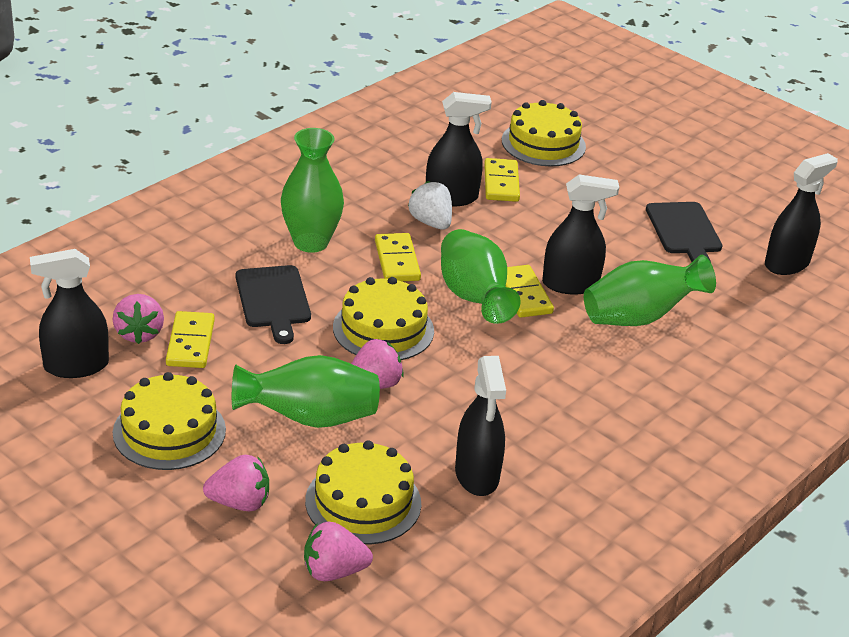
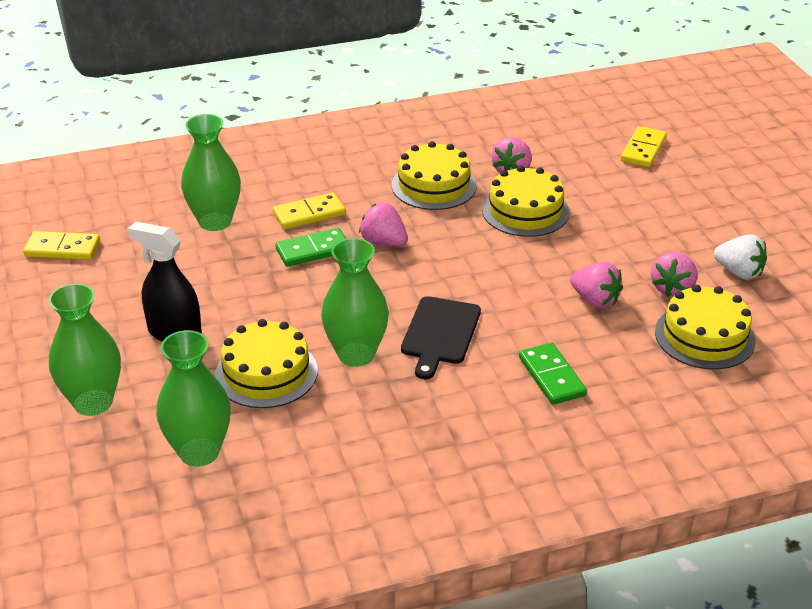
black cutting board: 2 -> 1
black spray bottle: 5 -> 1
green domino: 0 -> 2
yellow domino: 4 -> 3

